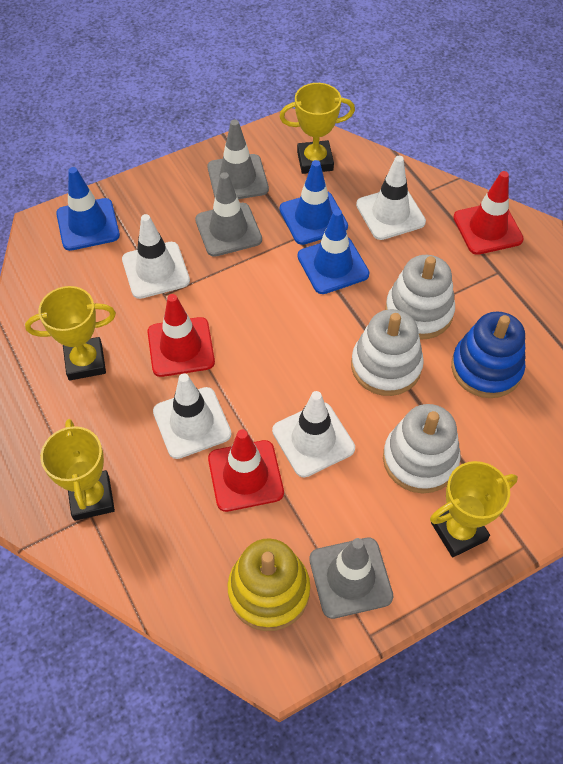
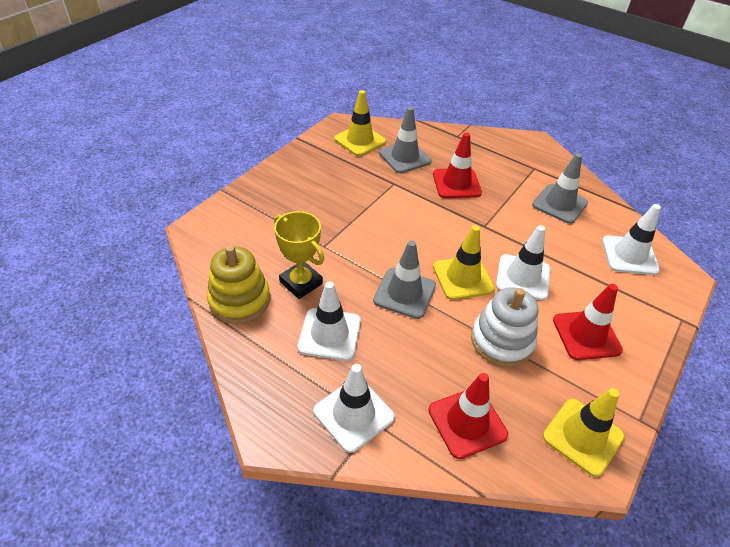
blue stacking toy: 1 -> 0
blue traffic cone: 3 -> 0
white stacking toy: 3 -> 1
yellow traffic cone: 0 -> 3
yellow trophy: 4 -> 1

